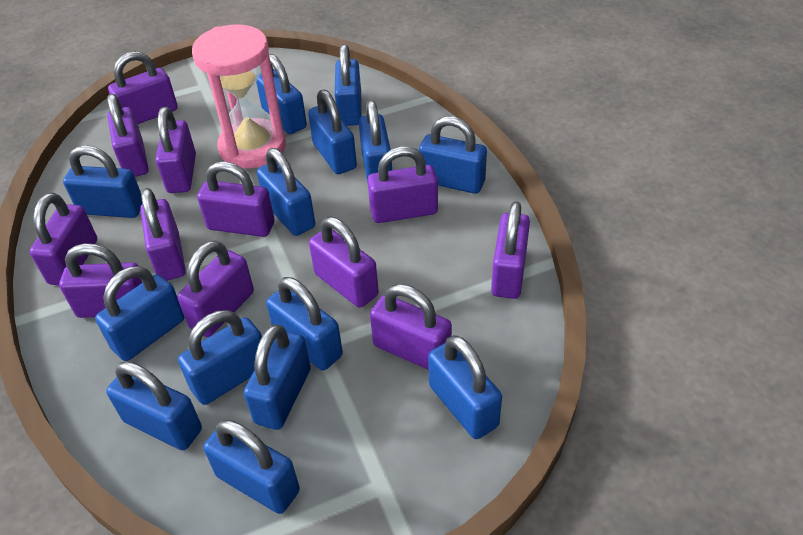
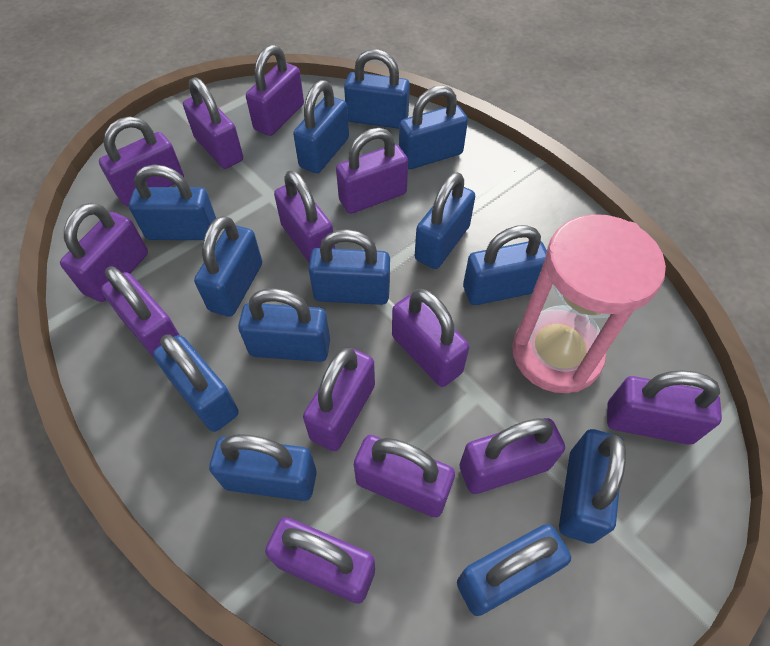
blue padlock: 14 -> 13
purple padlock: 12 -> 13

